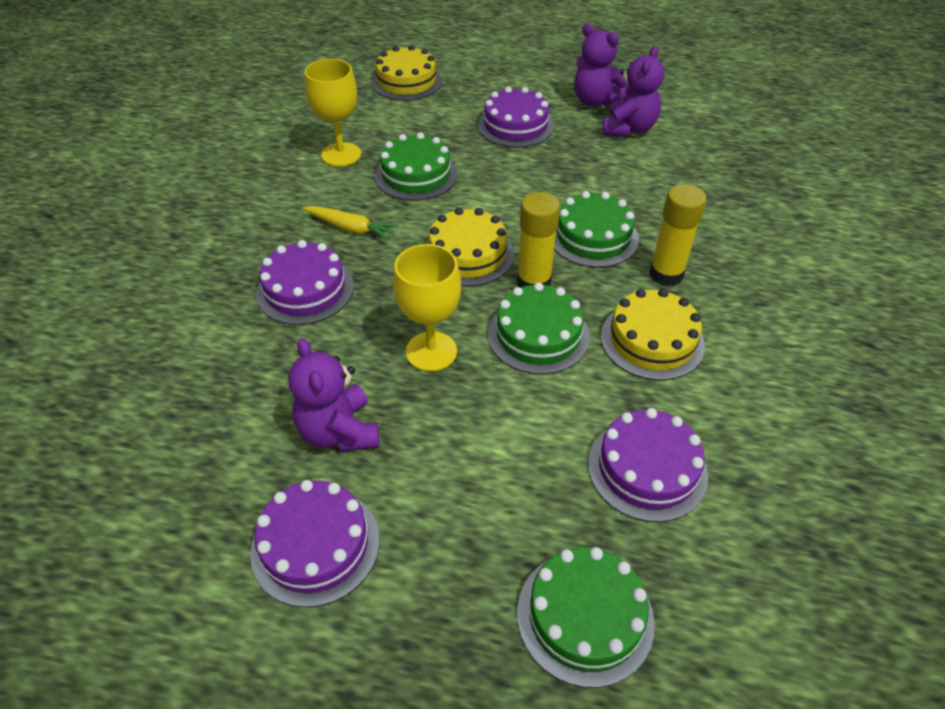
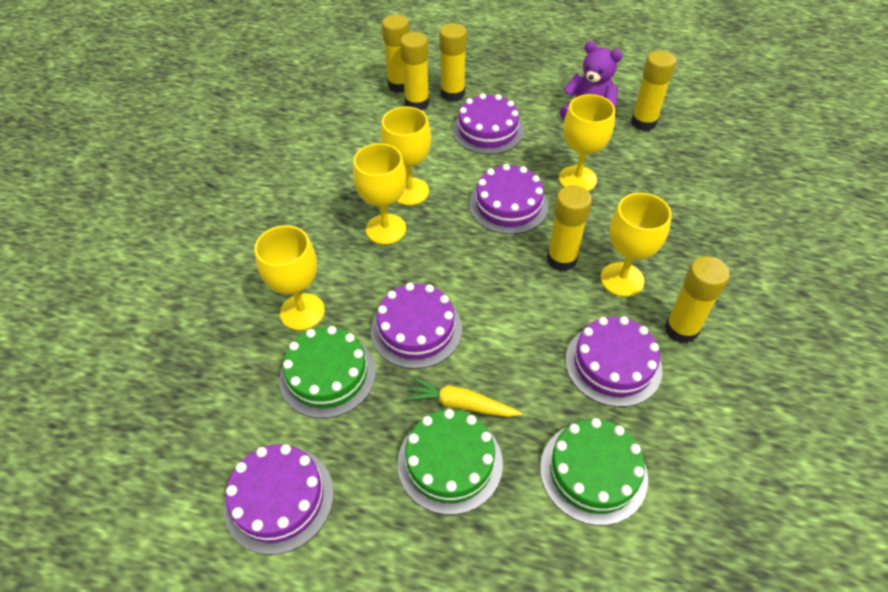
green cake: 4 -> 3
purple cake: 4 -> 5
purple teddy bear: 3 -> 1
yellow cake: 3 -> 0
yellow glue stick: 2 -> 6
yellow goblet: 2 -> 5

